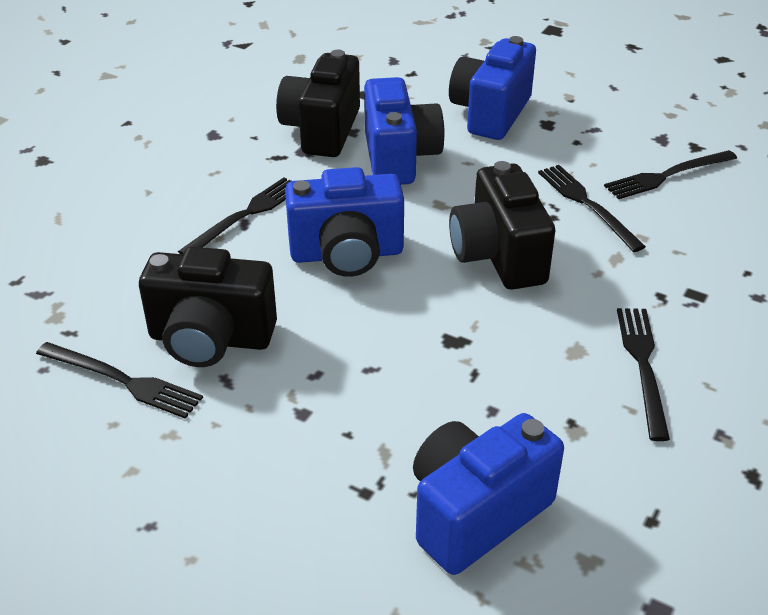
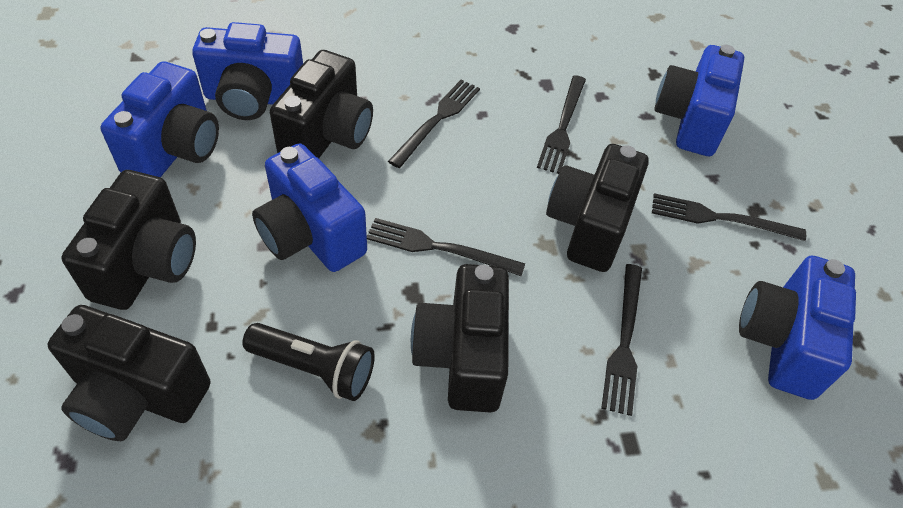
black camera: 3 -> 5
black flashlight: 0 -> 1
blue camera: 4 -> 5

